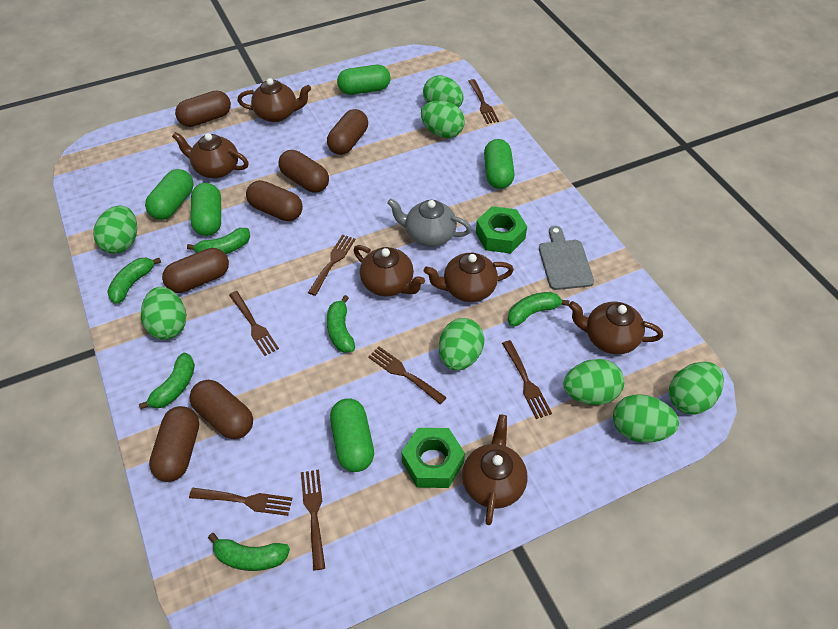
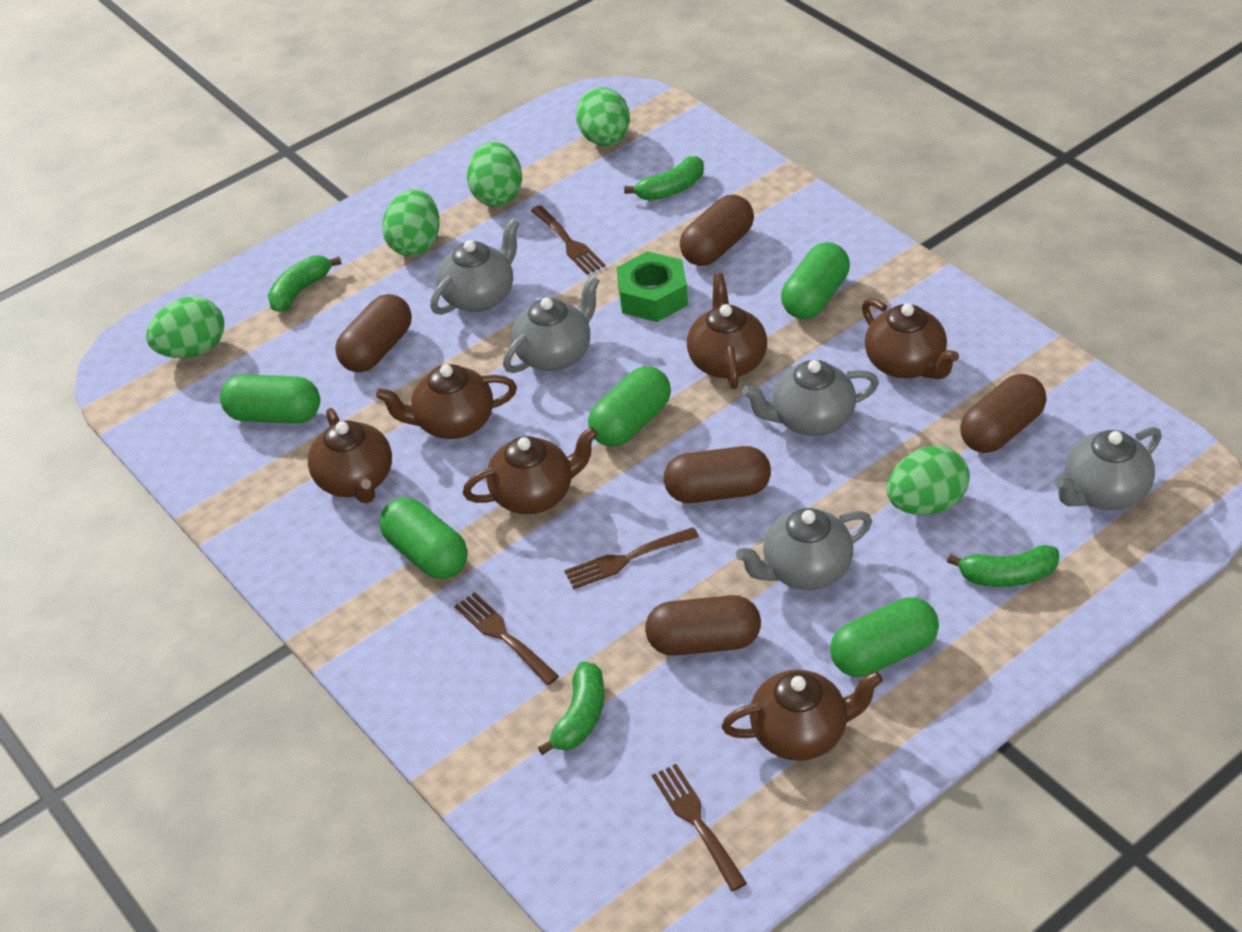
brown capsule: 7 -> 5
brown fork: 7 -> 4
green banana: 6 -> 4
green egg: 8 -> 5
green nut: 2 -> 1
grey cutting board: 1 -> 0
grey teapot: 1 -> 5

